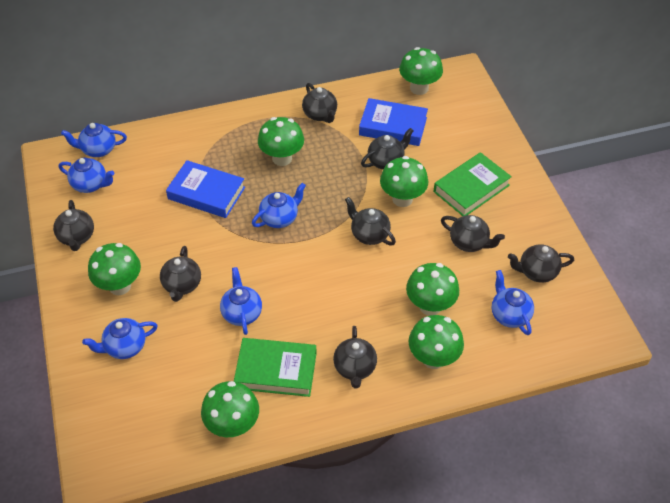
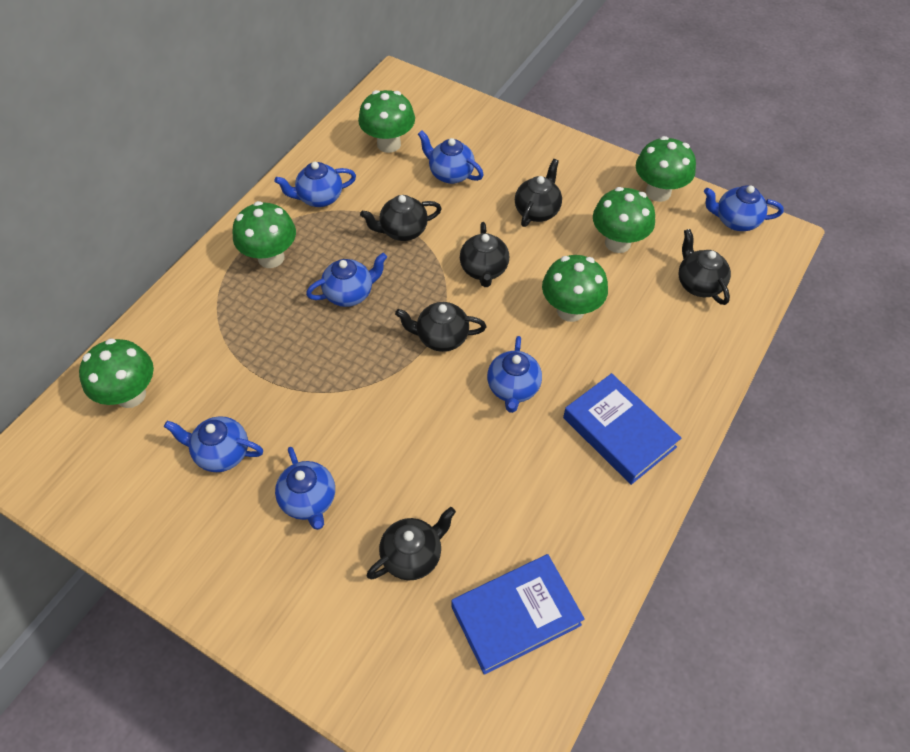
black teapot: 8 -> 6
blue teapot: 6 -> 7
green book: 2 -> 0
green mushroom: 7 -> 6

